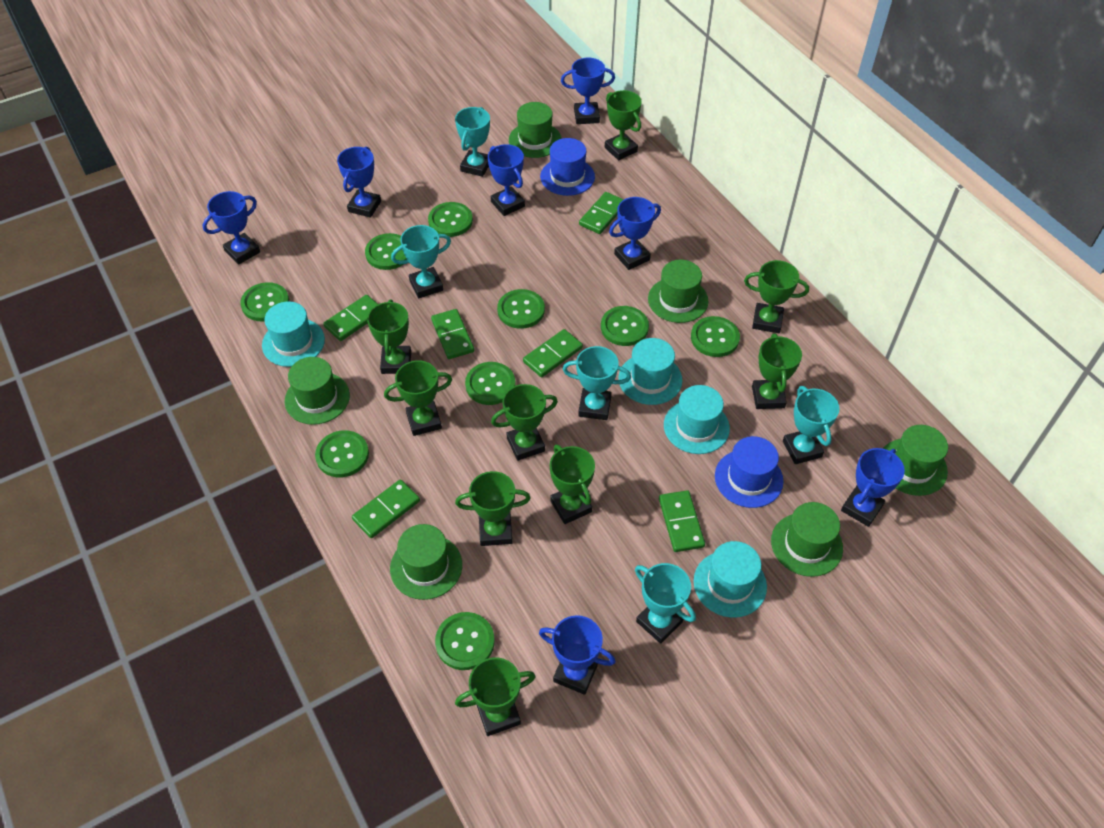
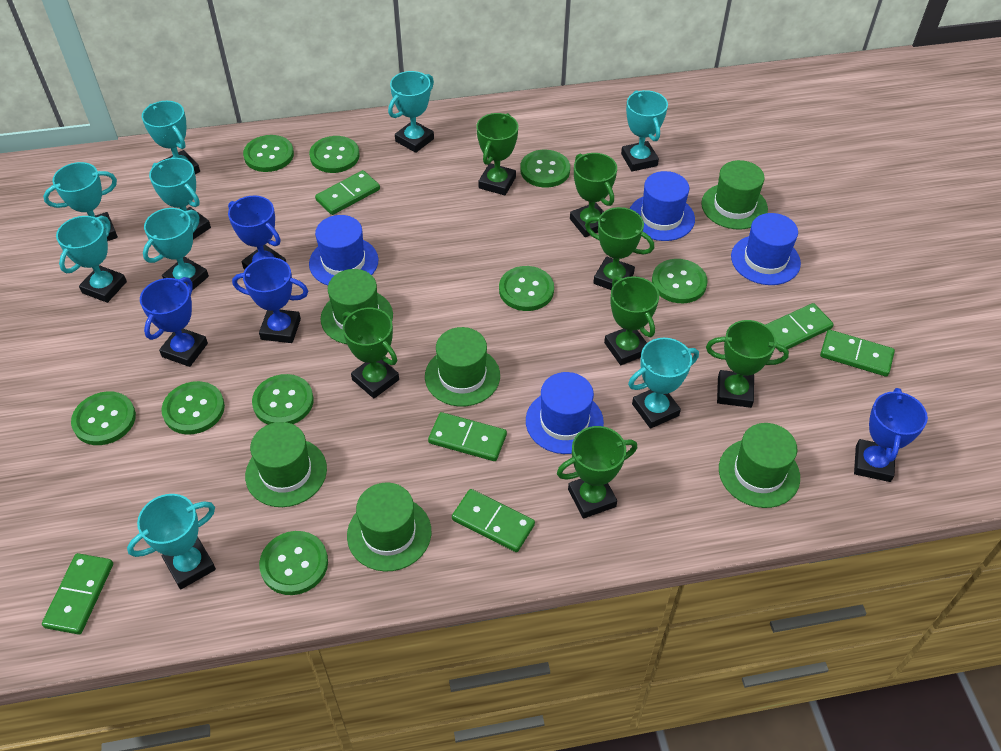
blue hat: 2 -> 4
blue trophy: 7 -> 4
green trophy: 9 -> 7
turquoise hat: 4 -> 0
turquoise trophy: 5 -> 9

